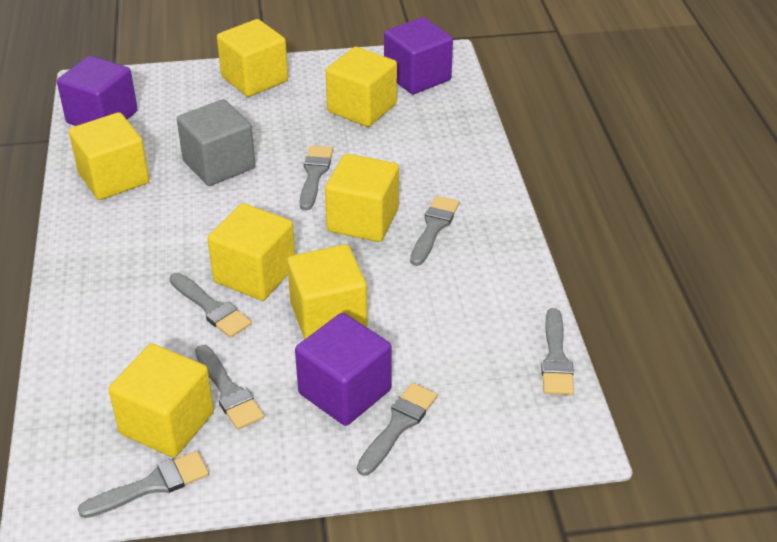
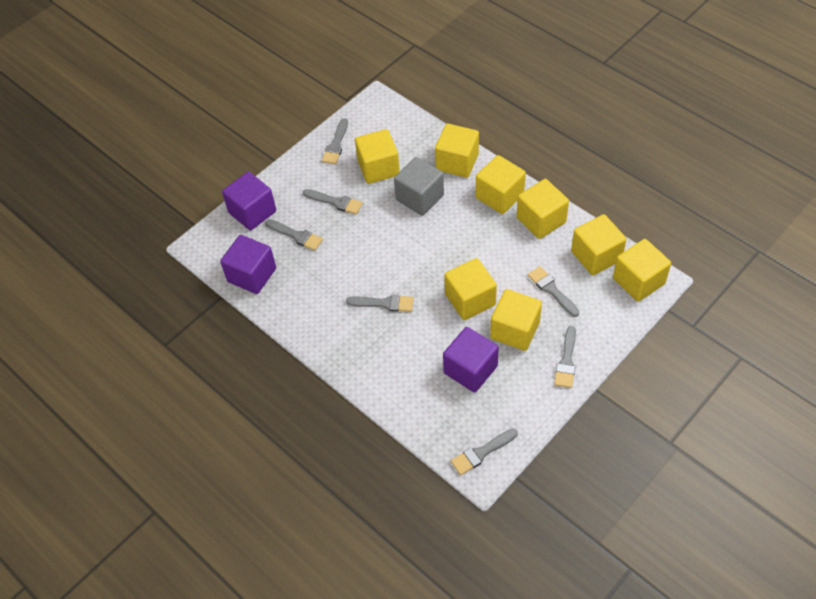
yellow cube: 7 -> 8

